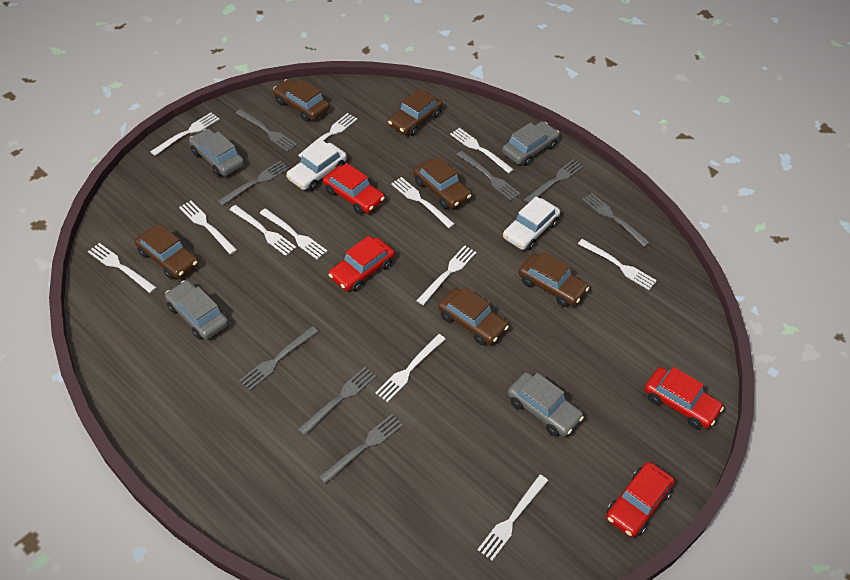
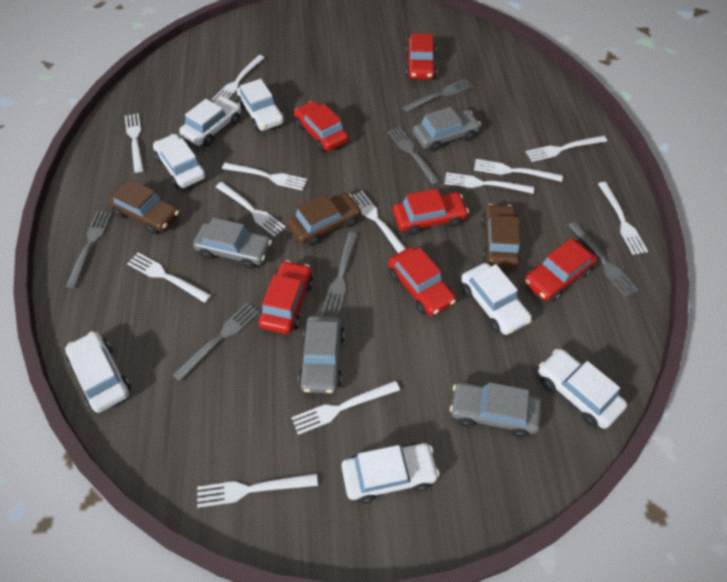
brown car: 6 -> 3
grey fork: 8 -> 6
red car: 4 -> 6
white car: 2 -> 7

